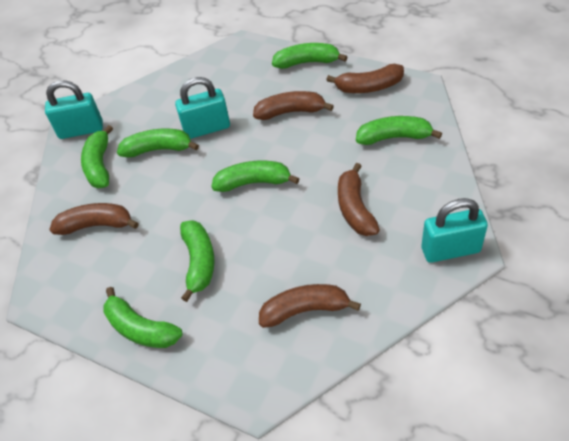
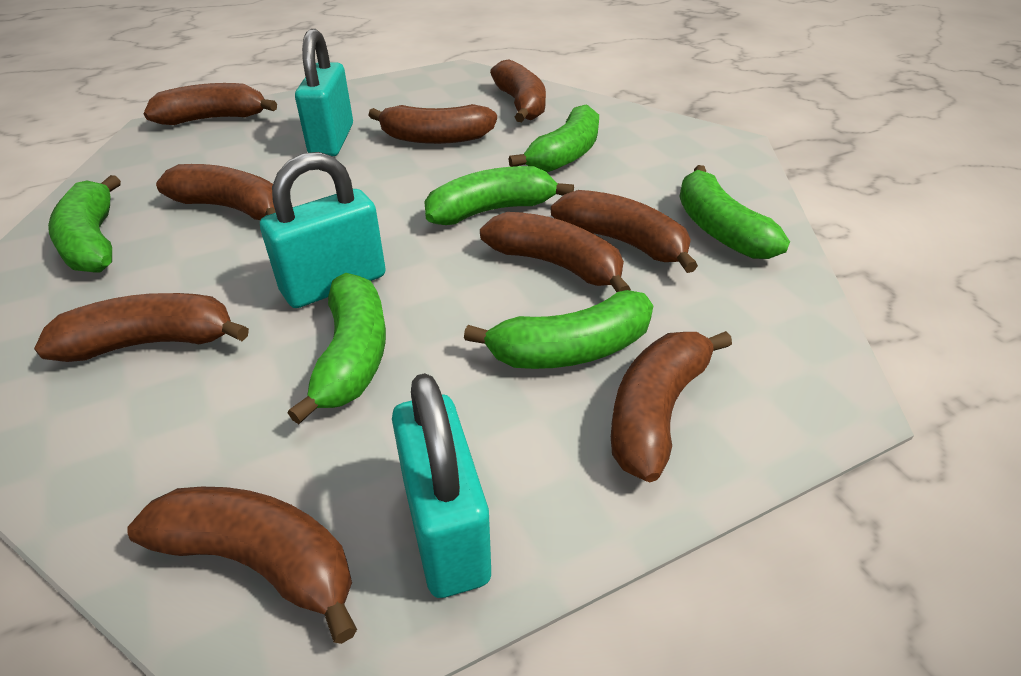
brown banana: 5 -> 9
green banana: 7 -> 6

